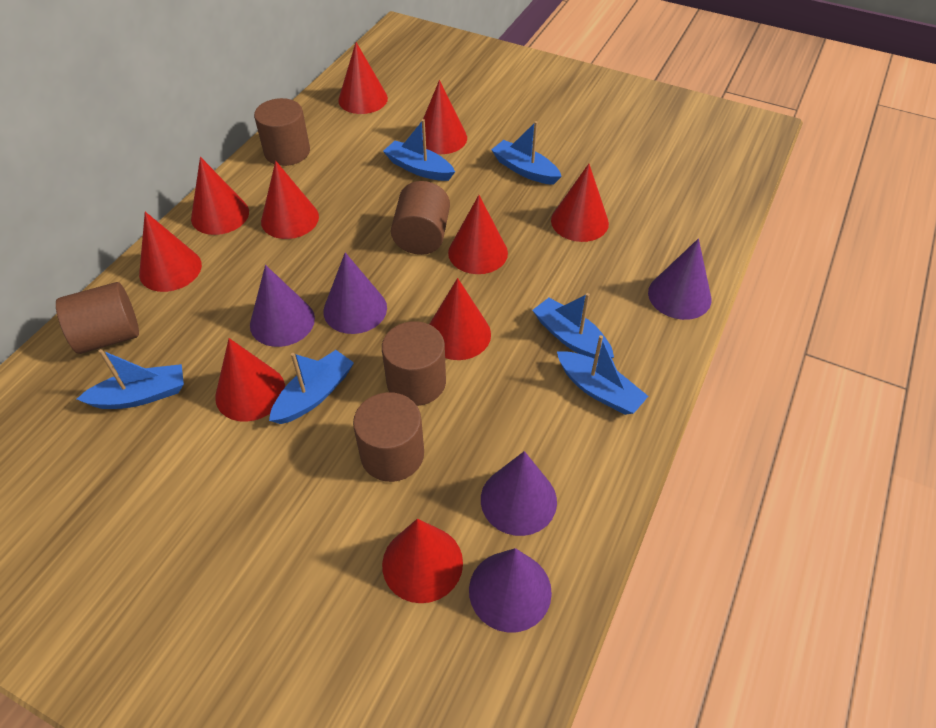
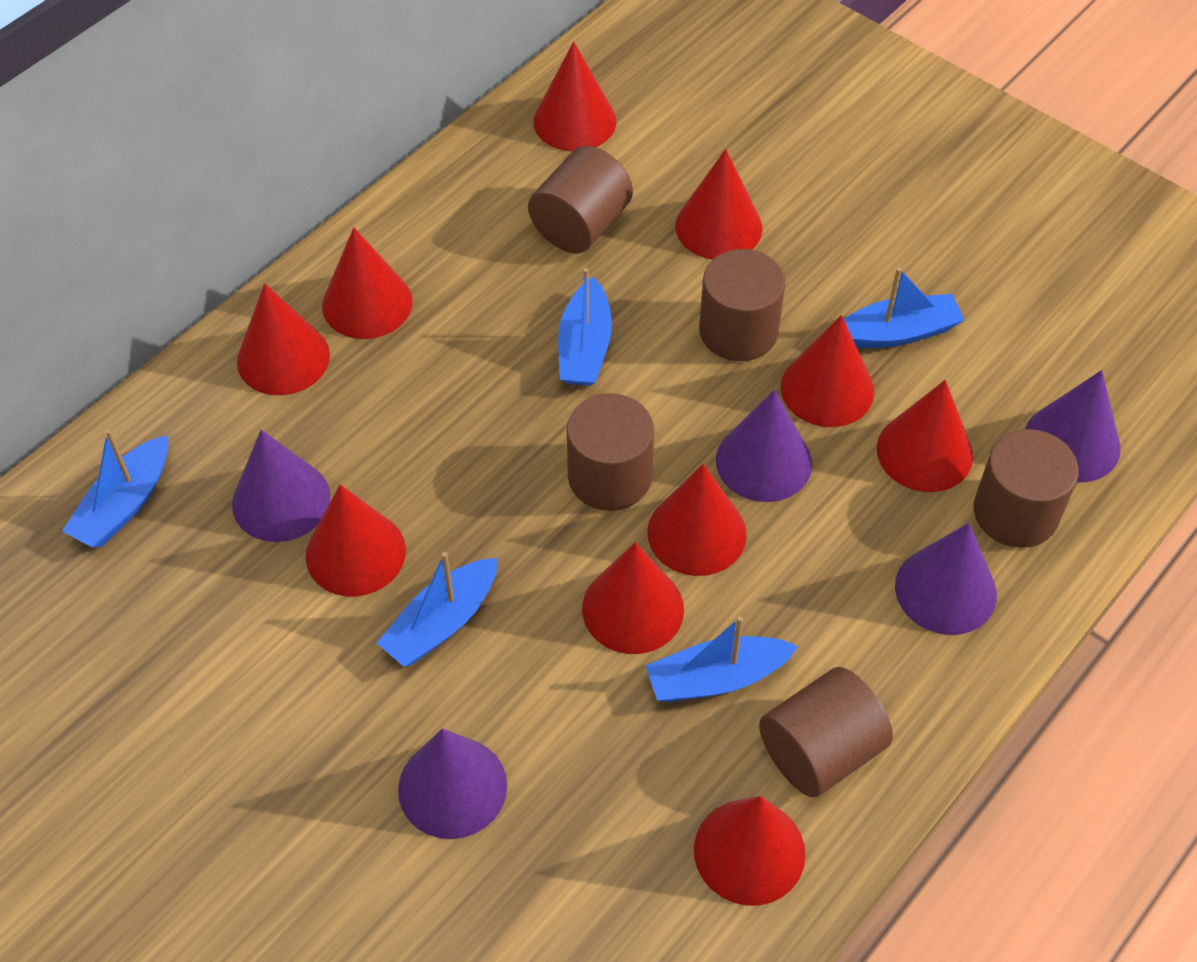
blue boat: 6 -> 5

